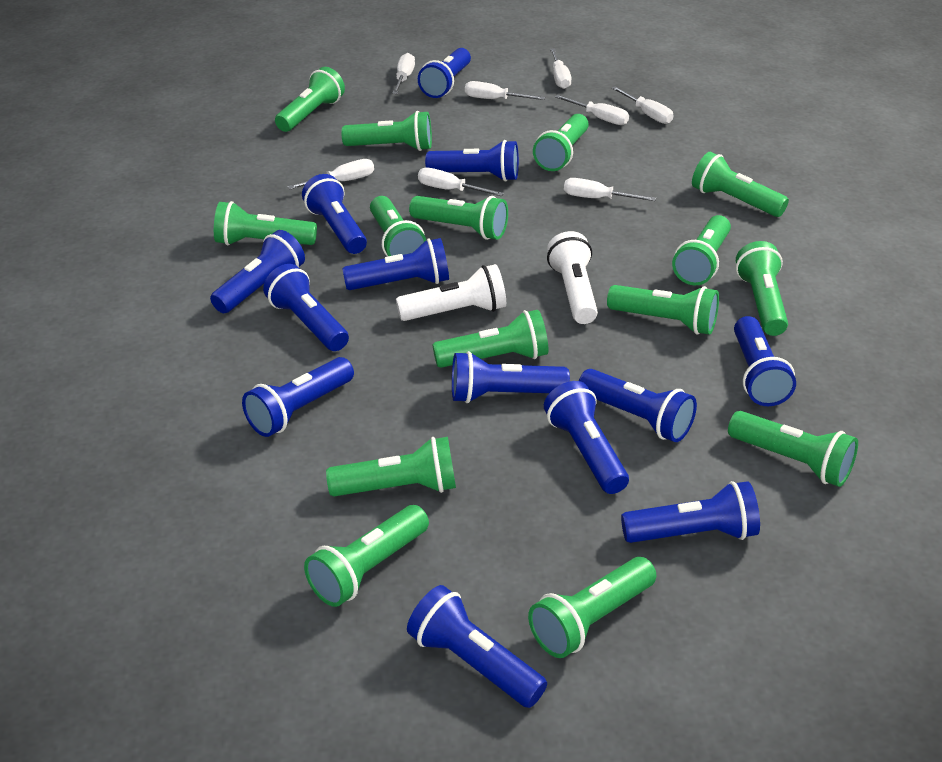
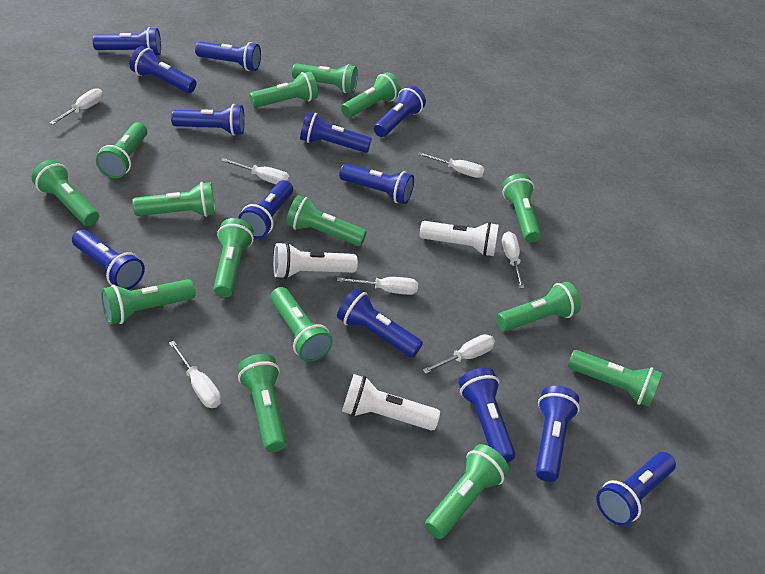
white flashlight: 2 -> 3
white screwdriver: 8 -> 7

